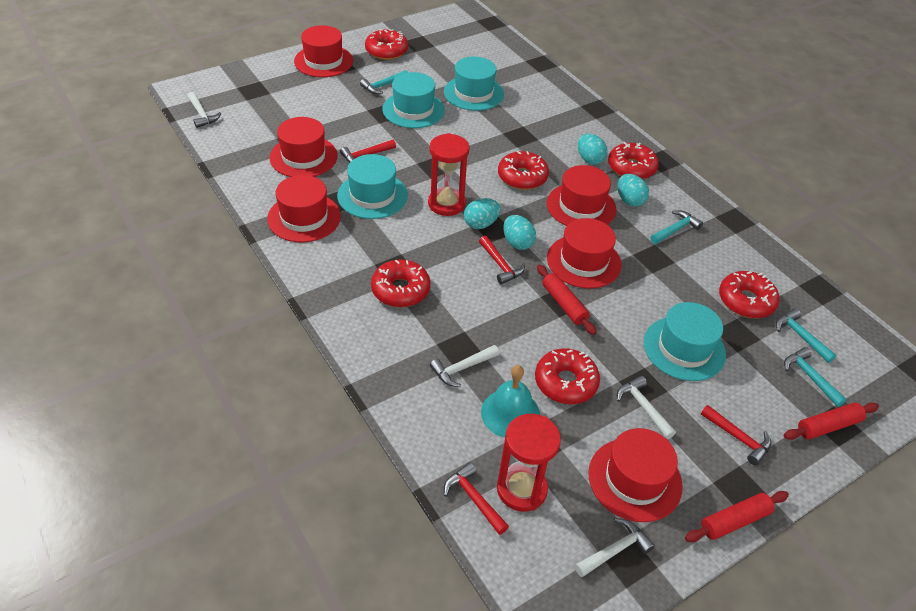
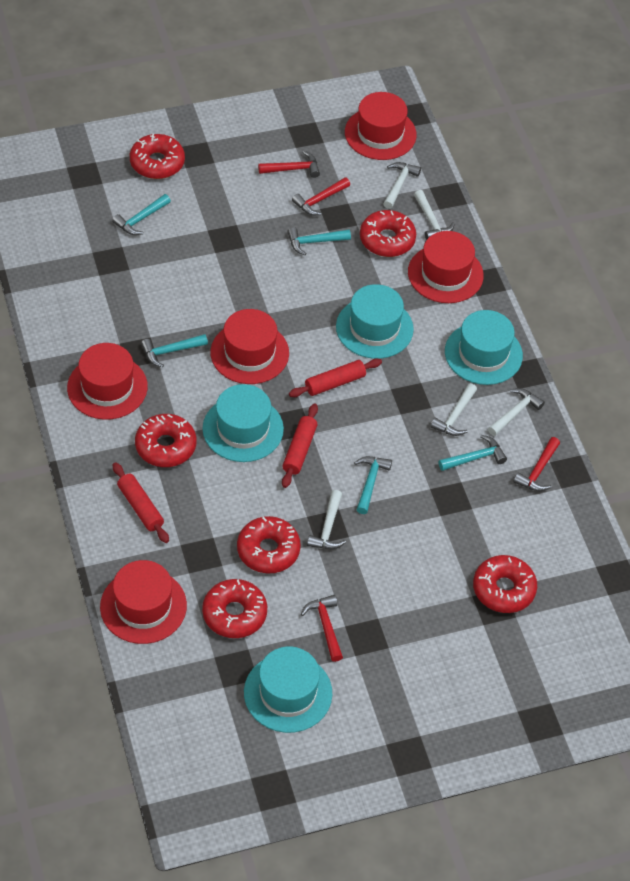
red hat: 6 -> 5
red hourglass: 2 -> 0
turquoise bell: 1 -> 0
turquoise egg: 4 -> 0
turquoise hammer: 4 -> 5
white hammer: 4 -> 5

